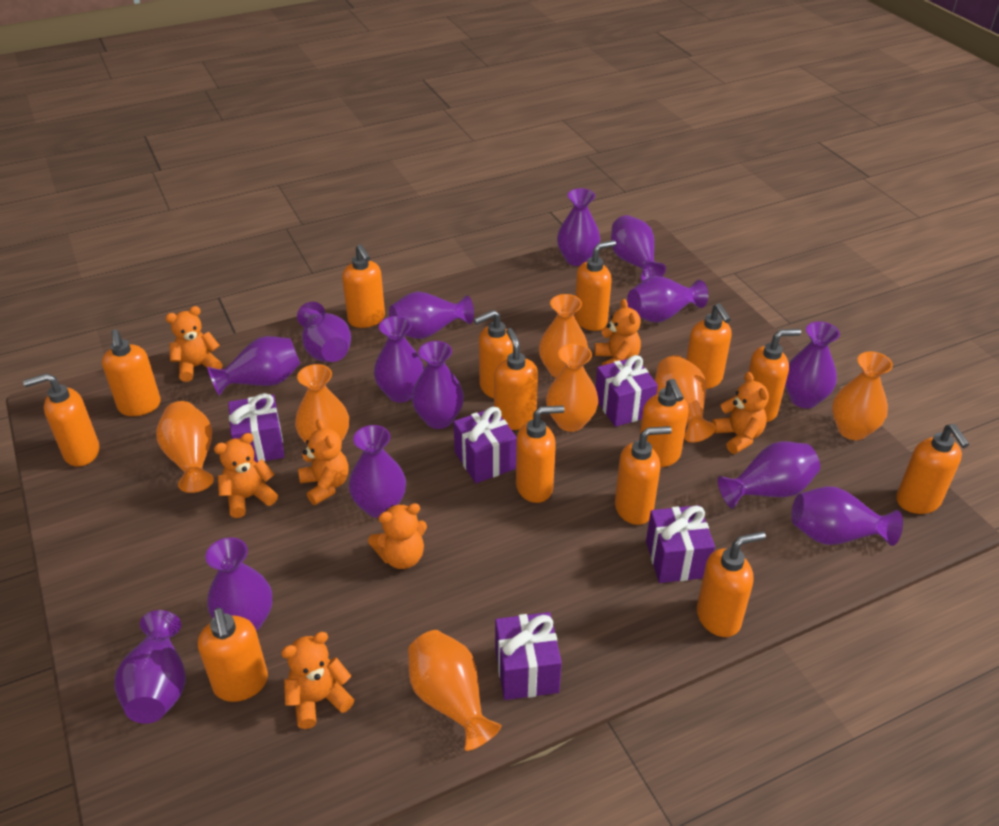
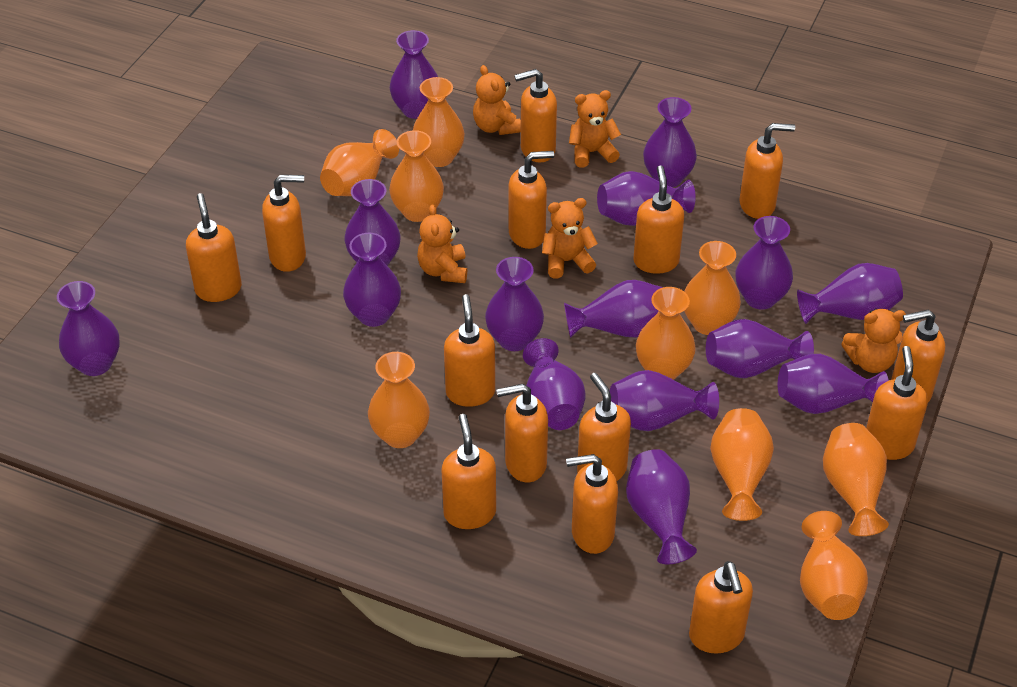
orange teddy bear: 7 -> 5
orange vase: 7 -> 9
purple gift: 5 -> 0
purple vase: 14 -> 15

